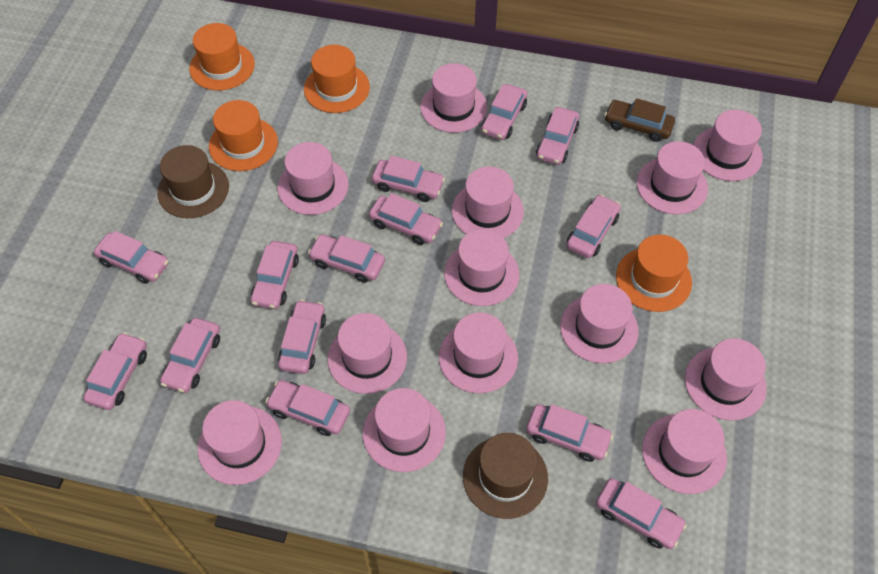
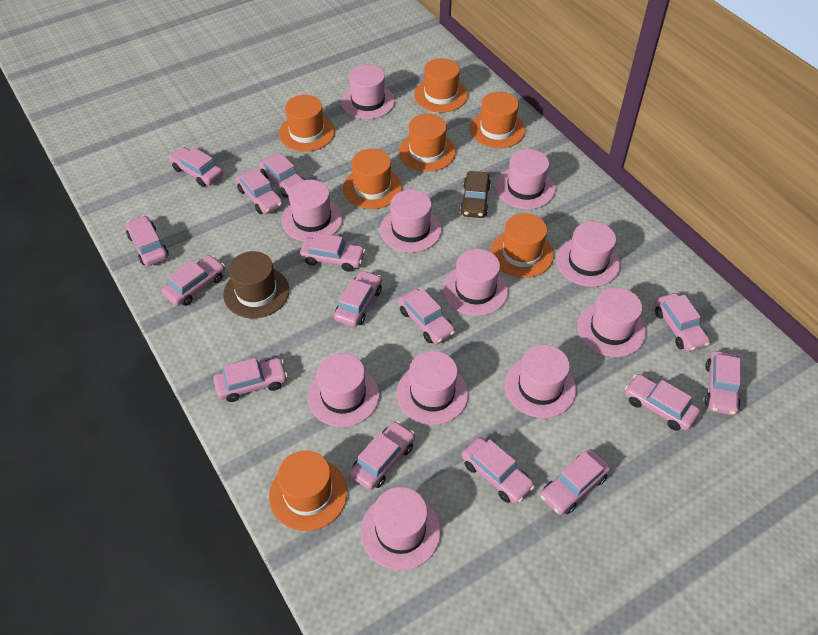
brown hat: 2 -> 1
orange hat: 4 -> 7
pink car: 14 -> 15
pink hat: 13 -> 11

